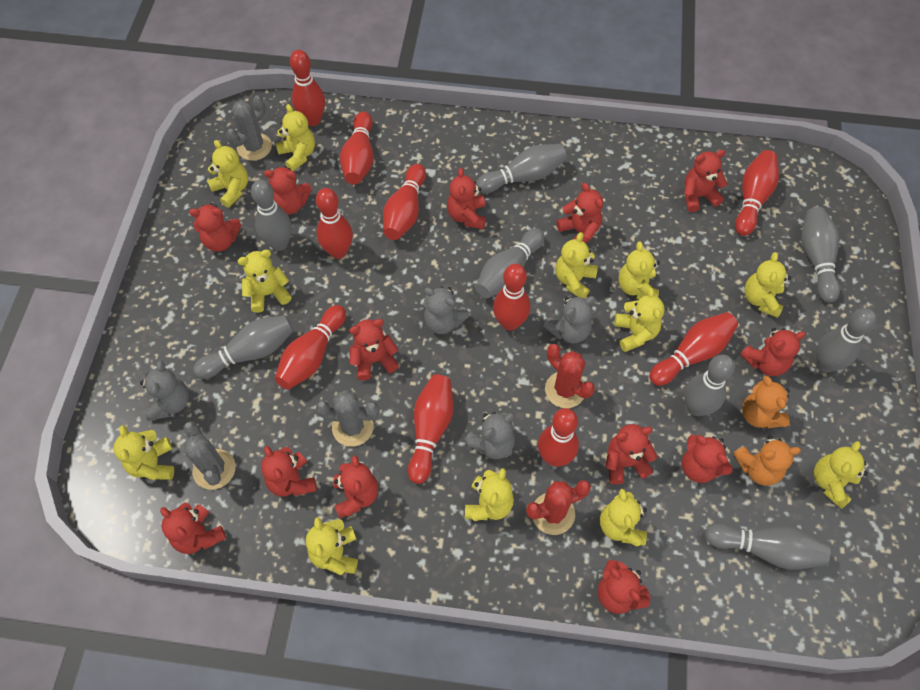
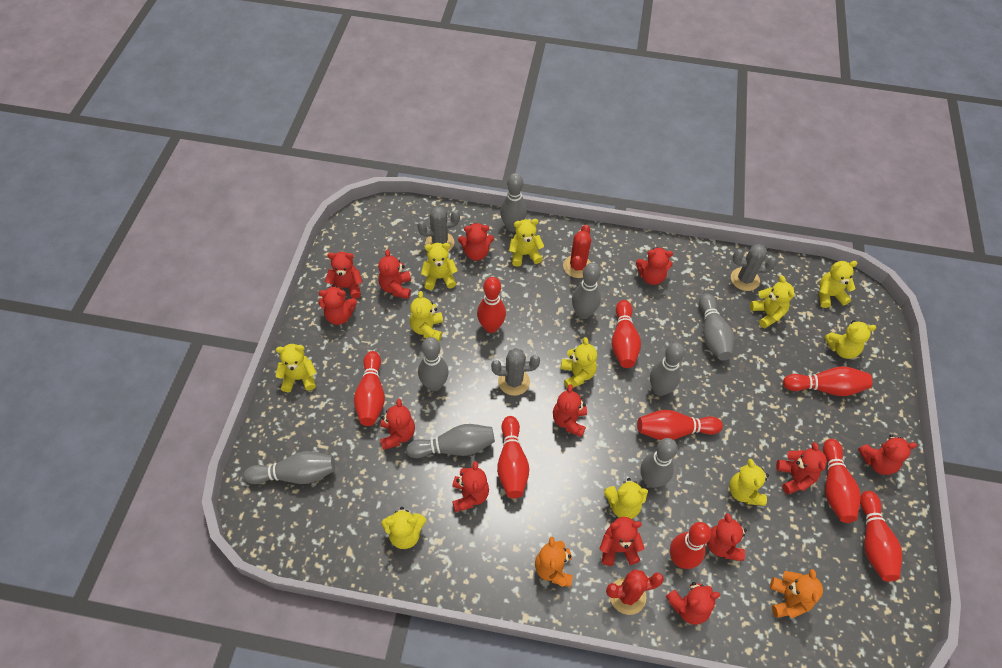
grey teddy bear: 4 -> 0
red bowling pin: 10 -> 9
yellow teddy bear: 12 -> 11

